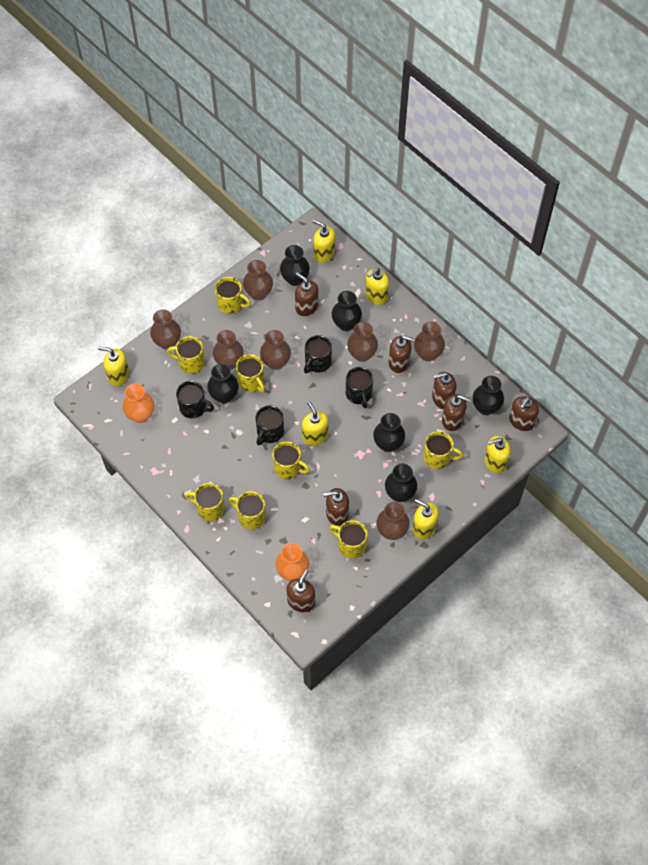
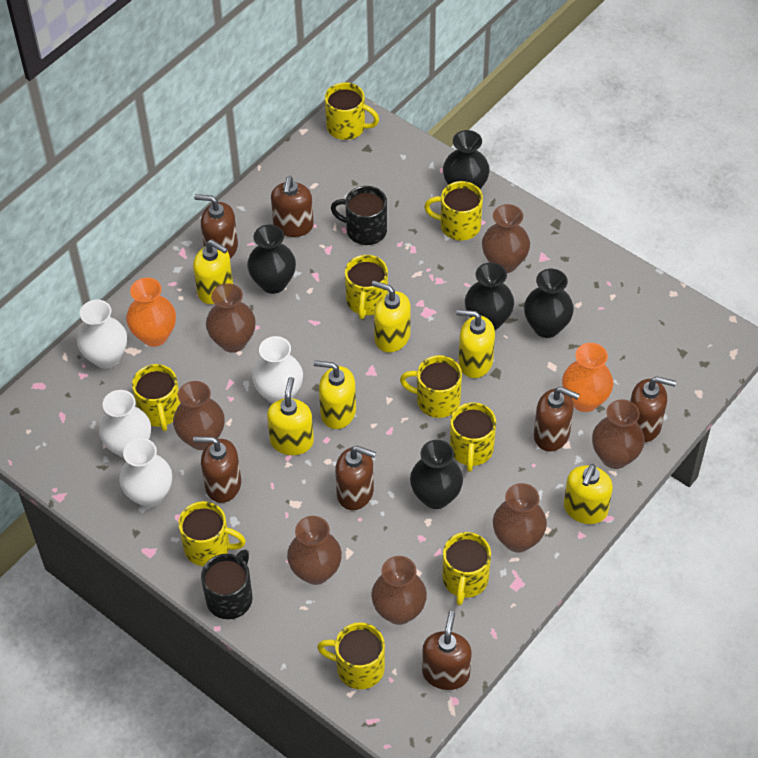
black mug: 4 -> 2
black vase: 6 -> 5
white vase: 0 -> 4
yellow mug: 8 -> 9

